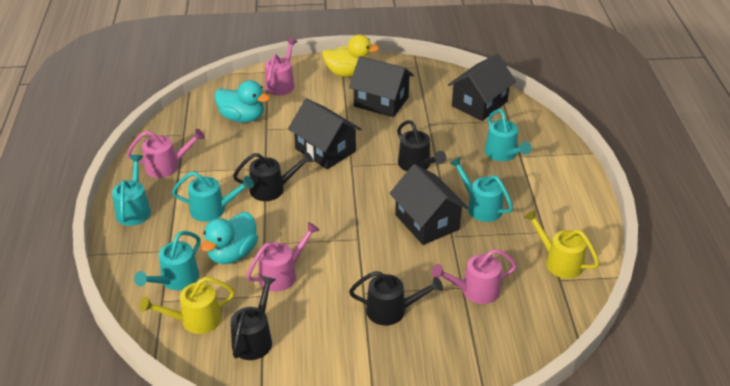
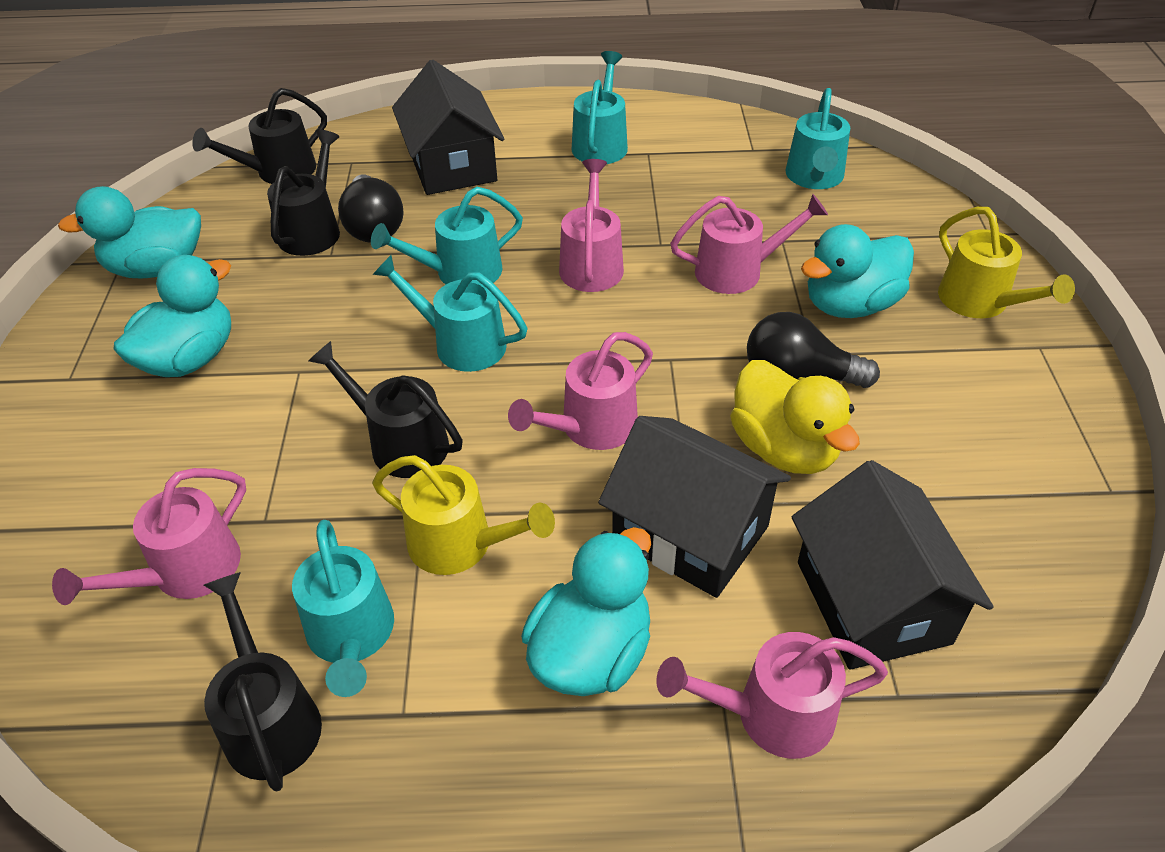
black house: 4 -> 3
black light bulb: 0 -> 2
pink watering can: 4 -> 5
turquoise duck: 2 -> 4

